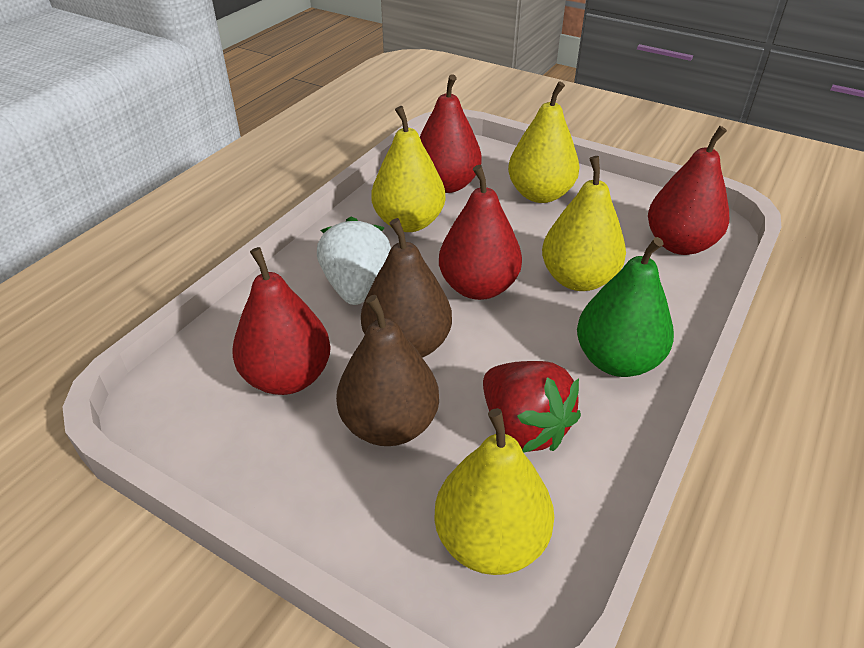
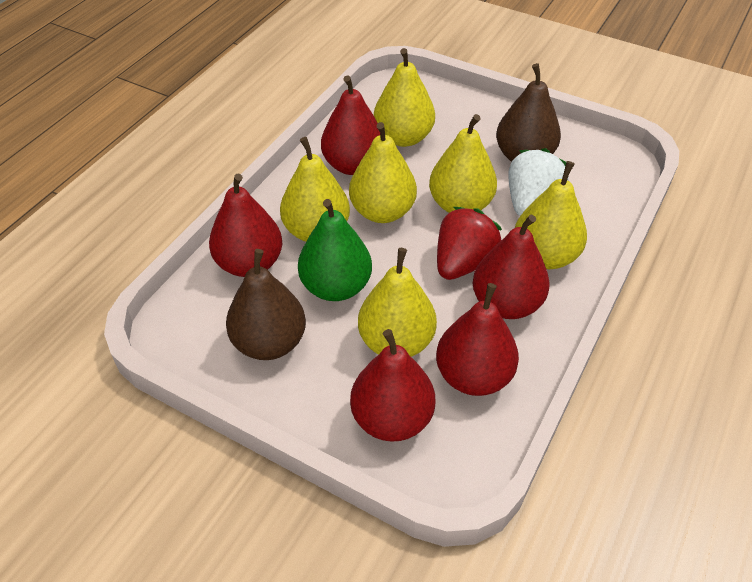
red pear: 4 -> 5
yellow pear: 4 -> 6

